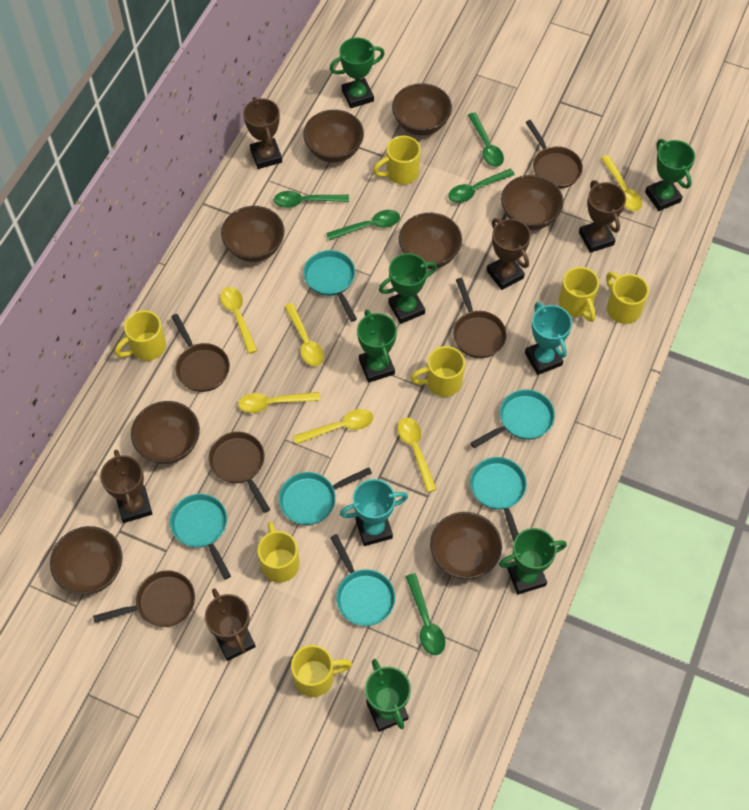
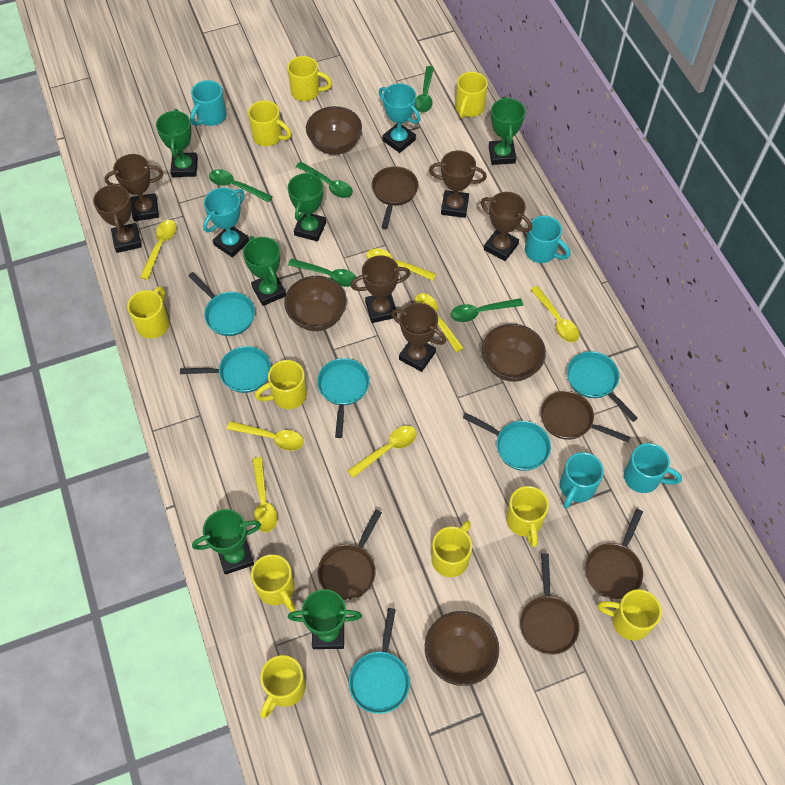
brown bowl: 8 -> 4
brown trophy: 5 -> 6
turquoise mug: 0 -> 4
yellow mug: 7 -> 10
yellow spoon: 6 -> 7

